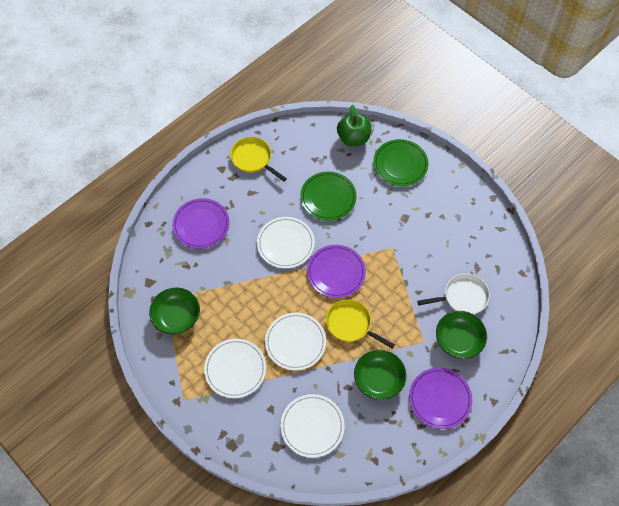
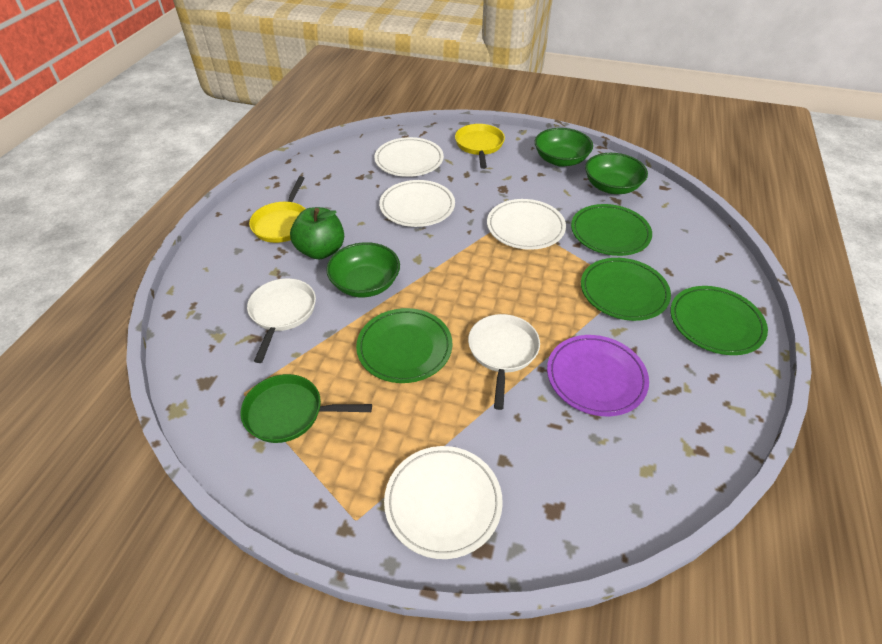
green pan: 0 -> 1
green plate: 2 -> 4
purple plate: 3 -> 1
white pan: 1 -> 2

